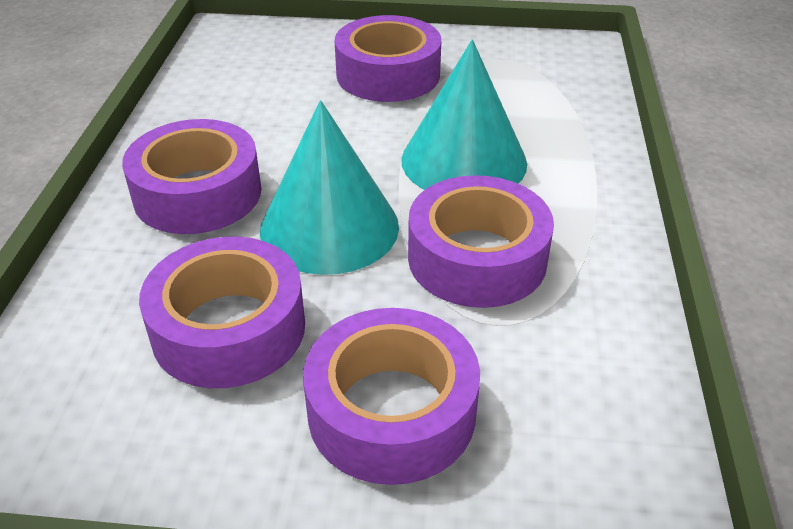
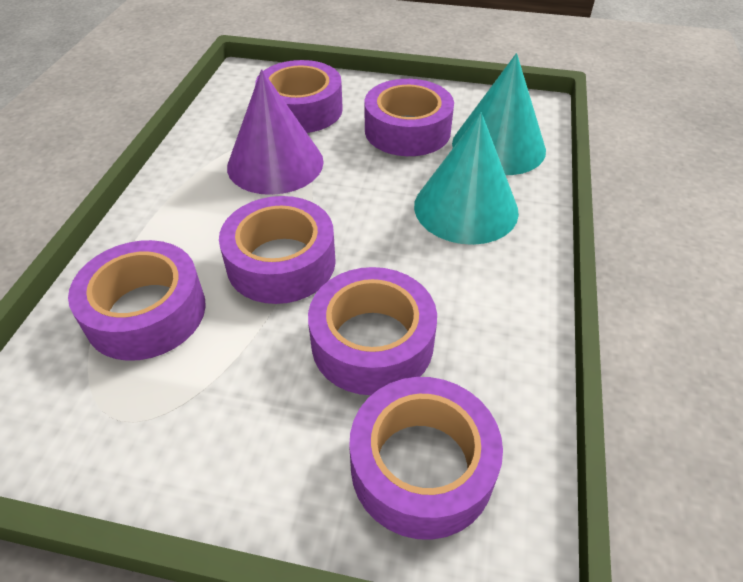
purple cone: 0 -> 1
purple tape: 5 -> 6

